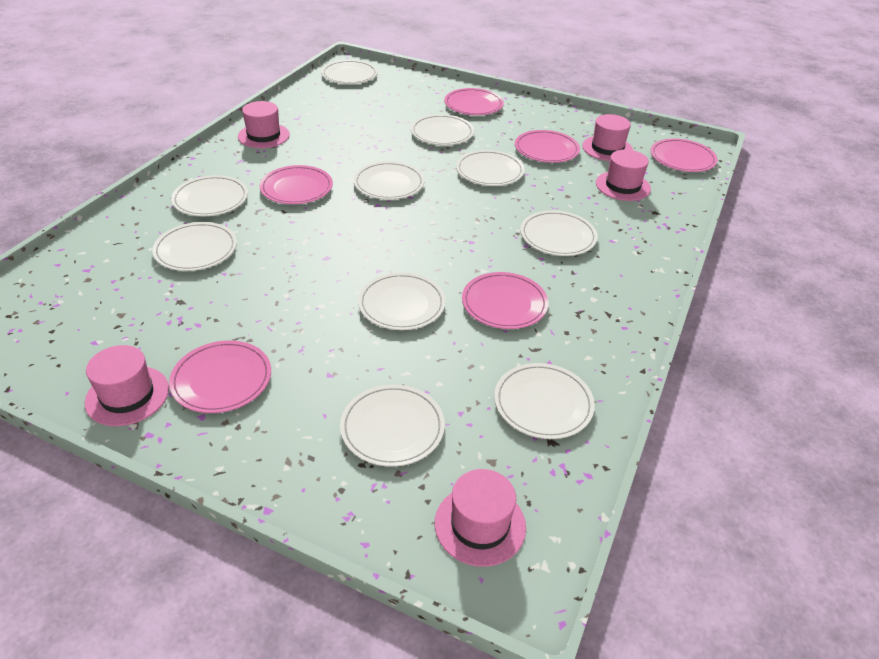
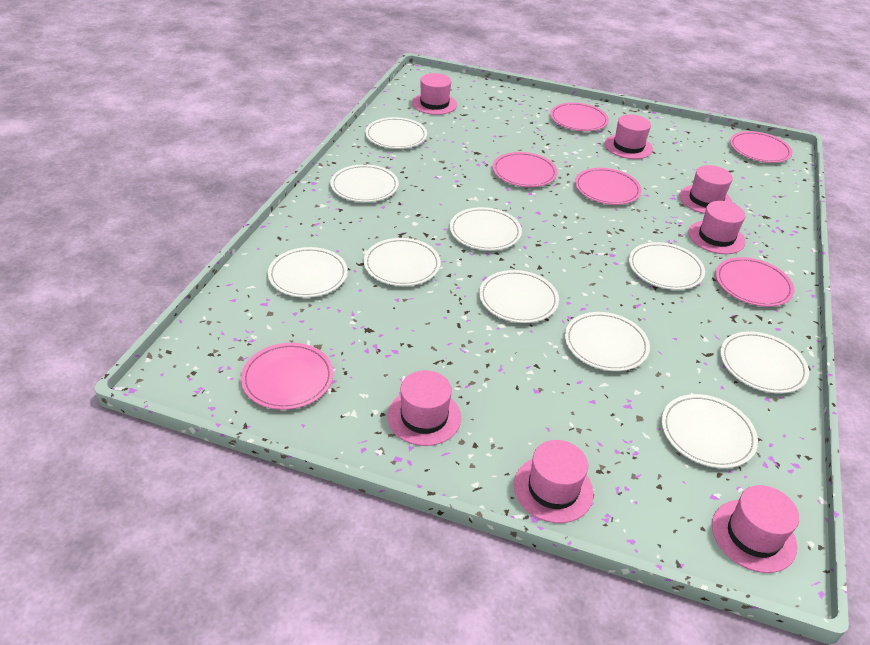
pink hat: 5 -> 7

